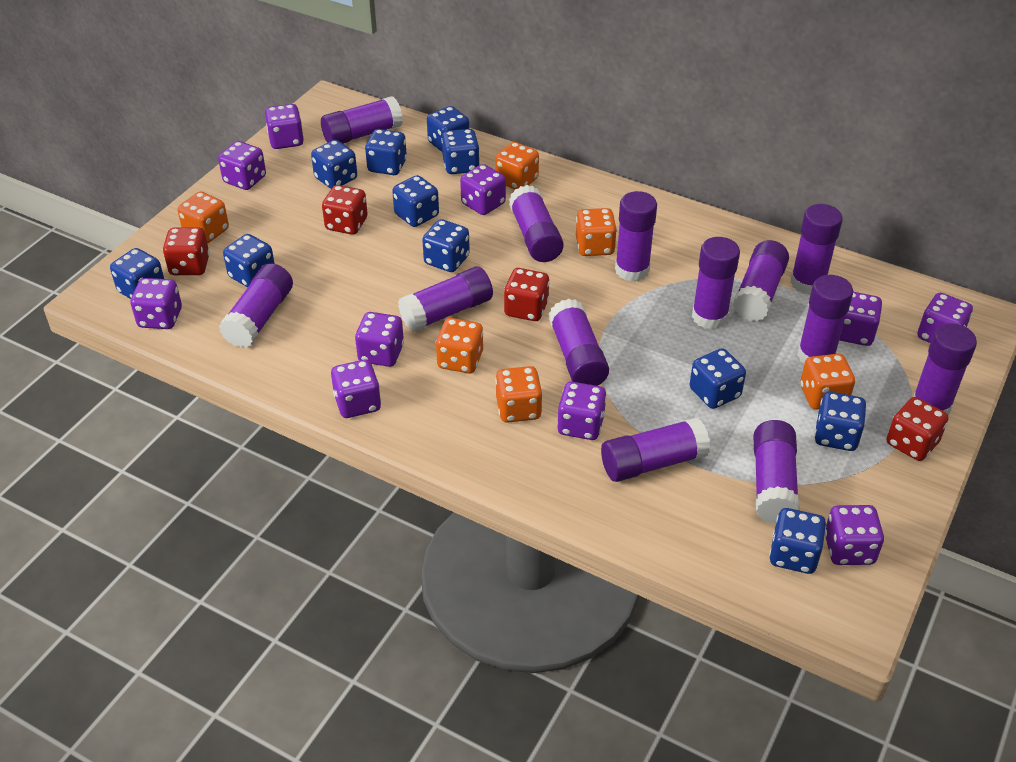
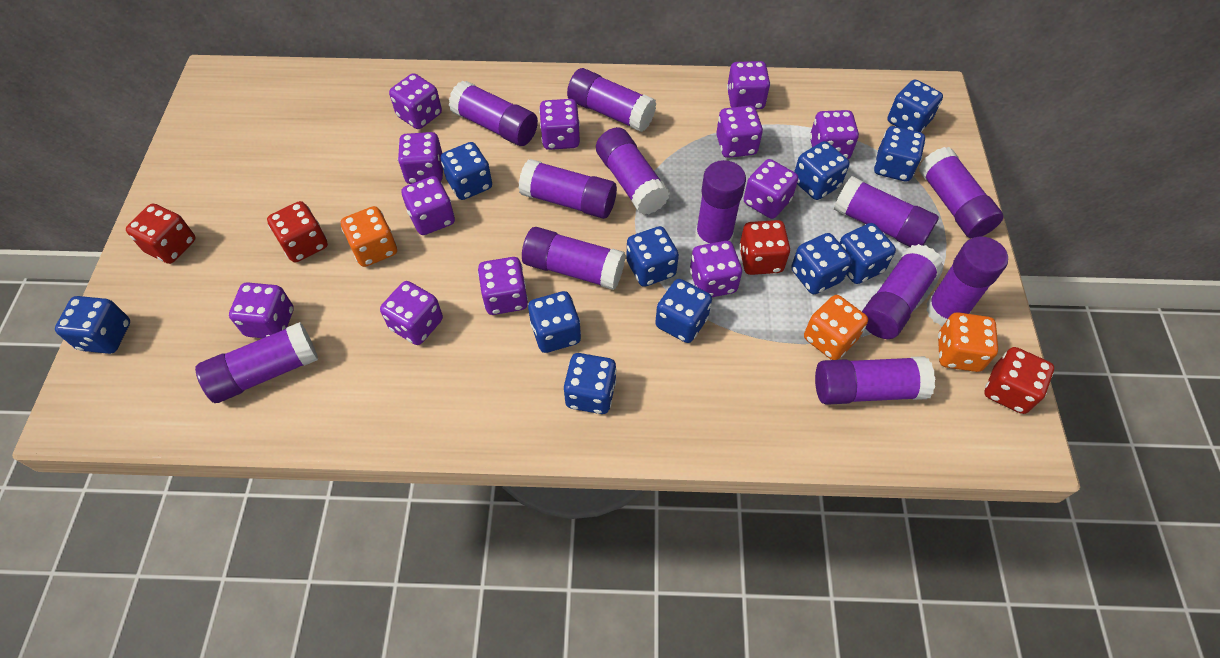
orange dice: 6 -> 3
purple dice: 10 -> 12
purple glue stick: 13 -> 12

